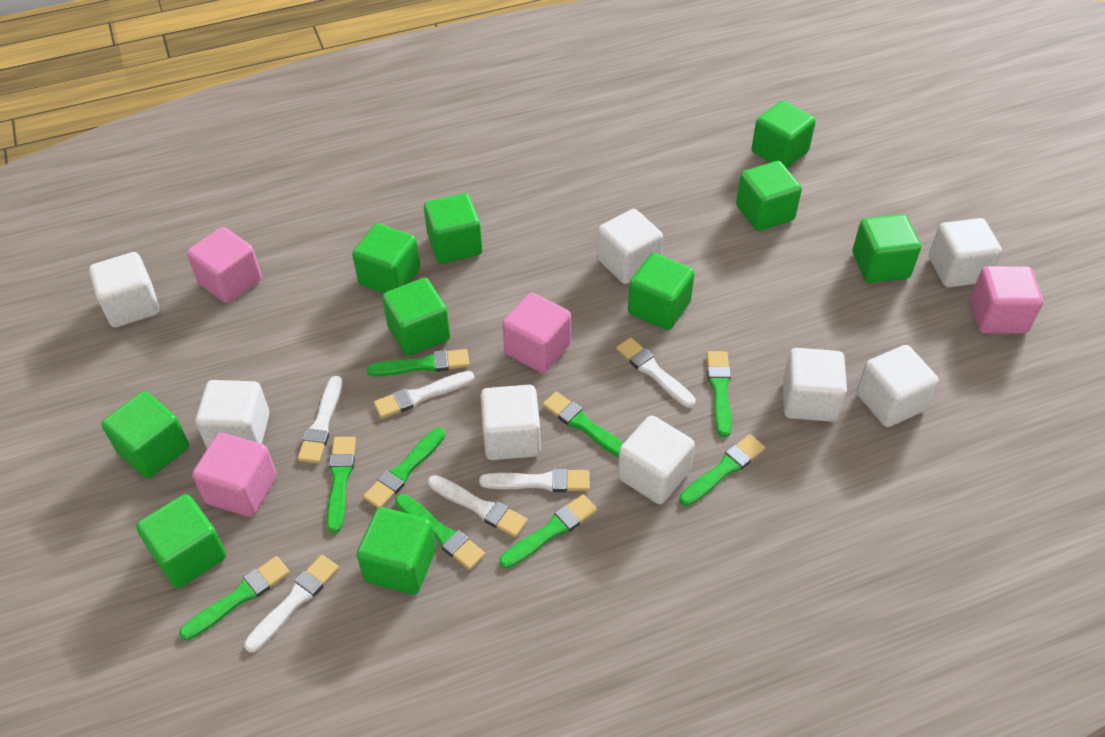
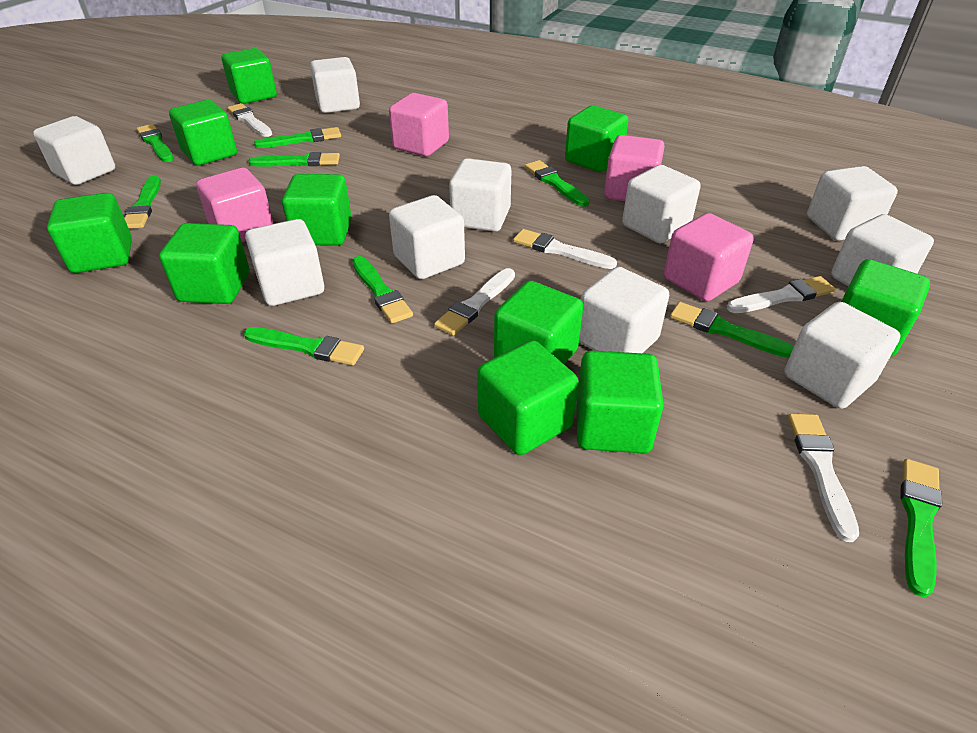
white brush: 6 -> 5
white cube: 8 -> 10

